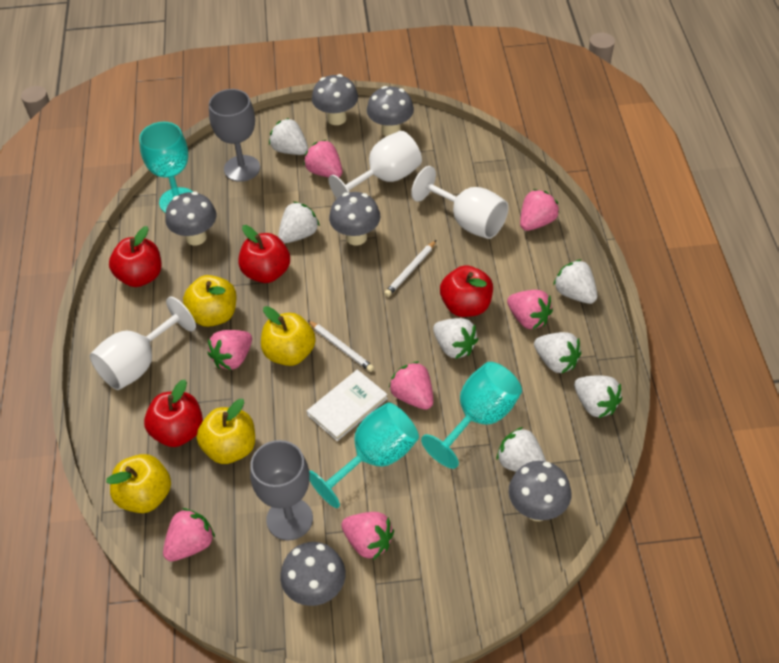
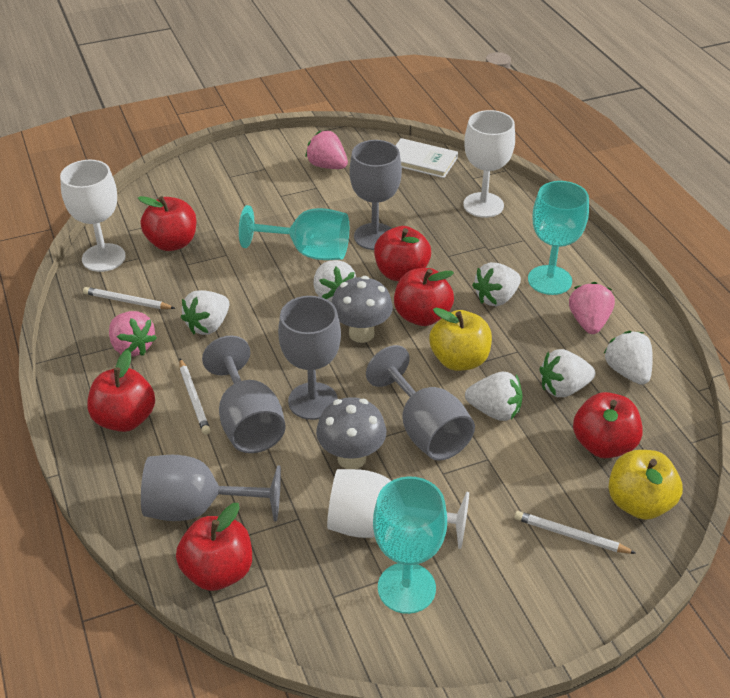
grey goblet: 2 -> 5
grey mushroom: 6 -> 2
pink strawberry: 7 -> 3
red apple: 4 -> 6
white pencil: 2 -> 3
white strawberry: 7 -> 6
yellow apple: 4 -> 2

